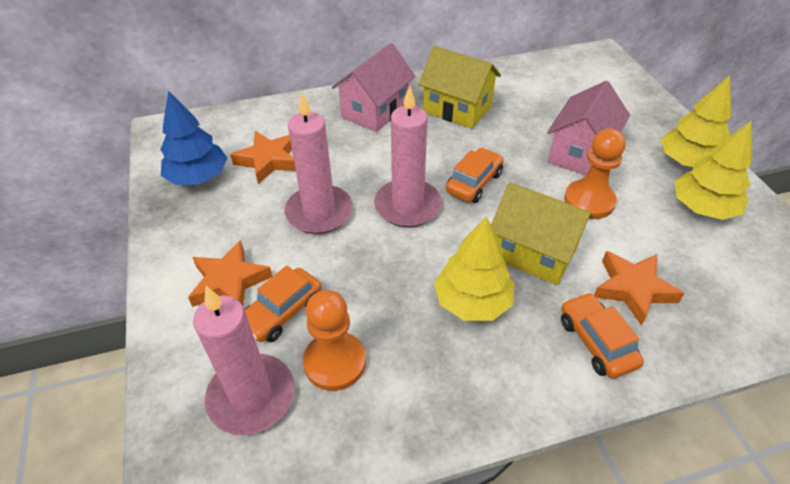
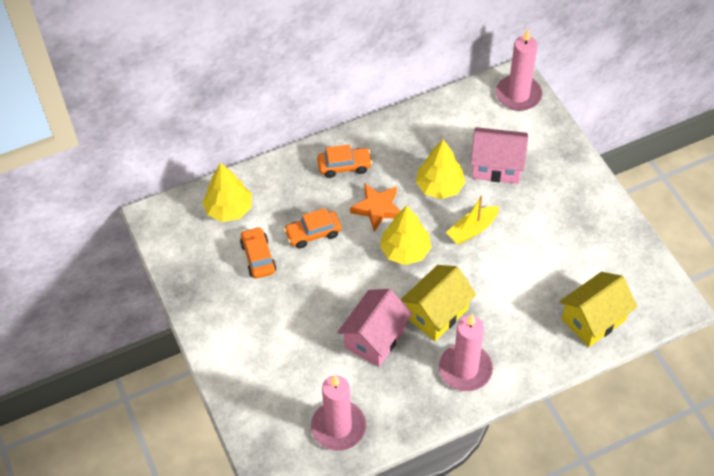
blue tree: 1 -> 0
orange pawn: 2 -> 0
orange star: 3 -> 1
yellow boat: 0 -> 1

